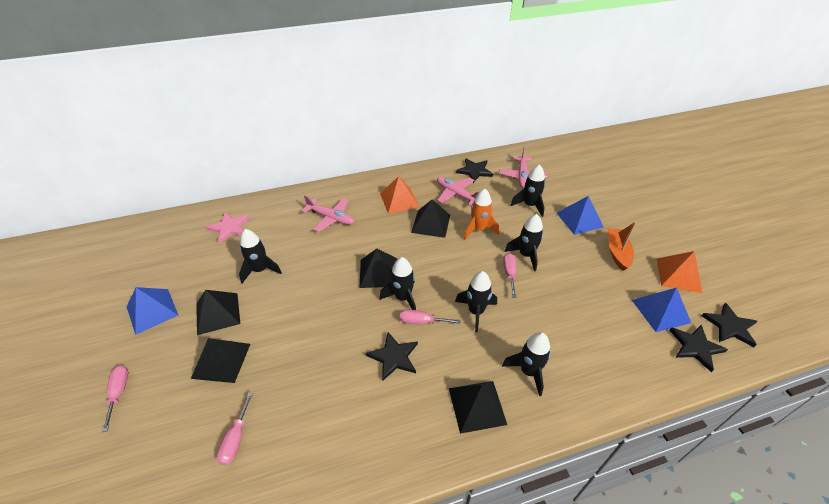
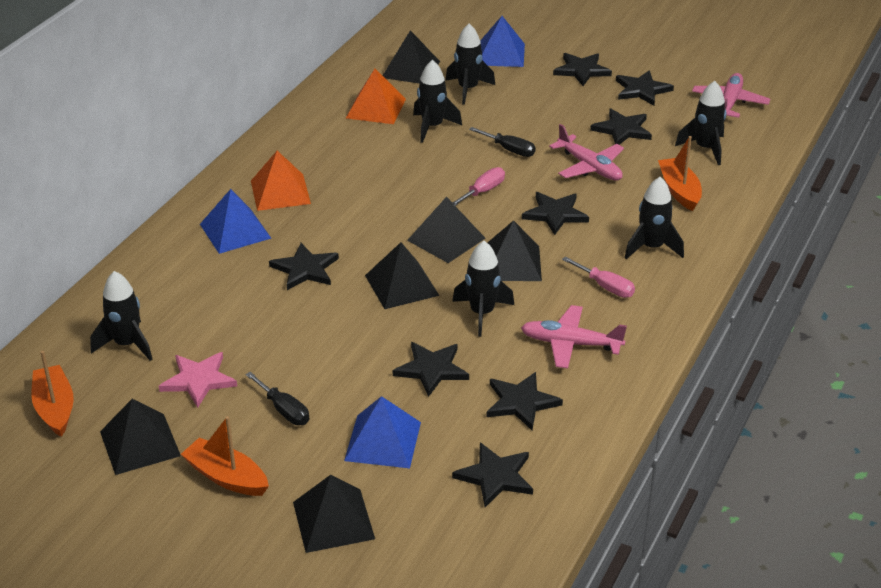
black pyramid: 5 -> 6
black screwdriver: 0 -> 2
black star: 4 -> 8
orange boat: 1 -> 3
orange rocket: 1 -> 0
pink screwdriver: 4 -> 2

